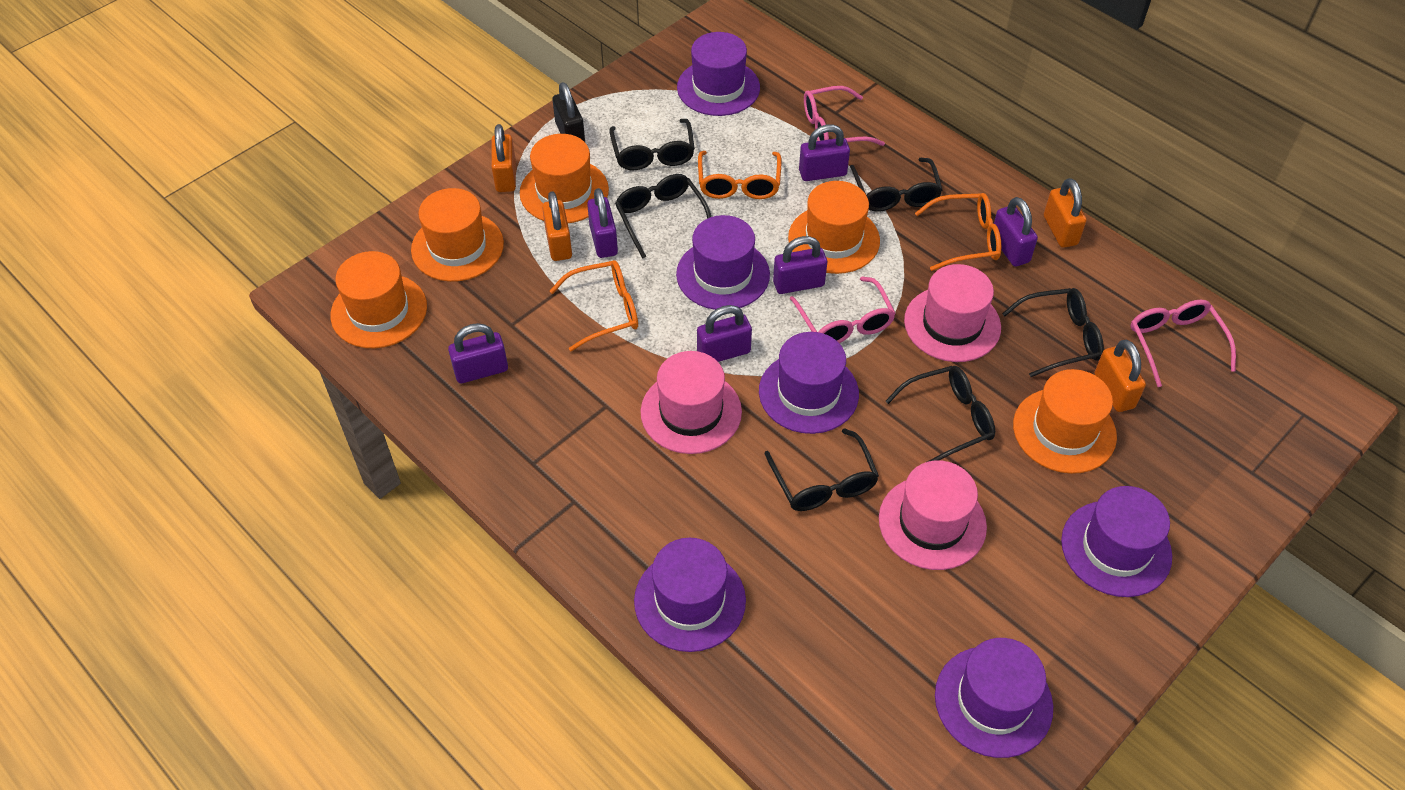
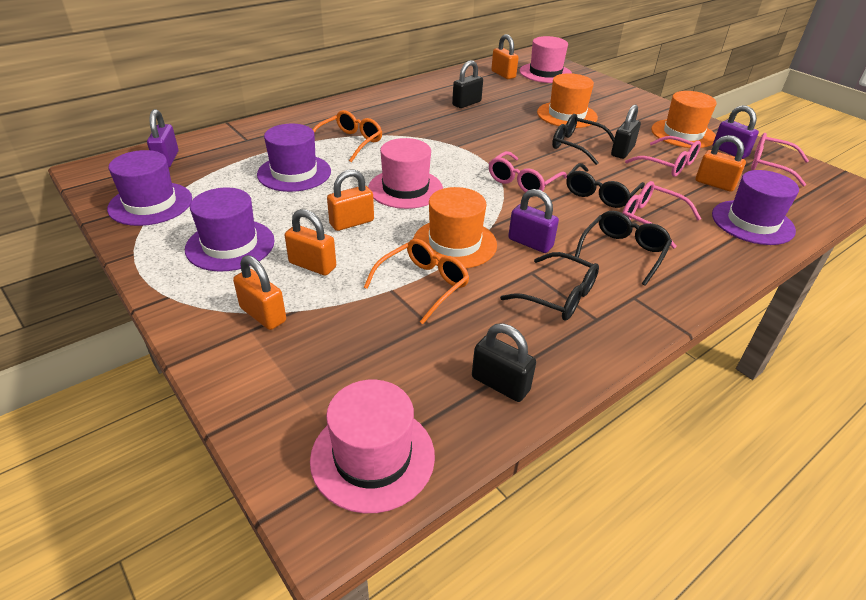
black glasses: 6 -> 4
black padlock: 1 -> 3
orange glasses: 3 -> 2
orange hat: 5 -> 3
orange padlock: 4 -> 5
pink glasses: 3 -> 4
purple hat: 6 -> 4
purple padlock: 6 -> 3

